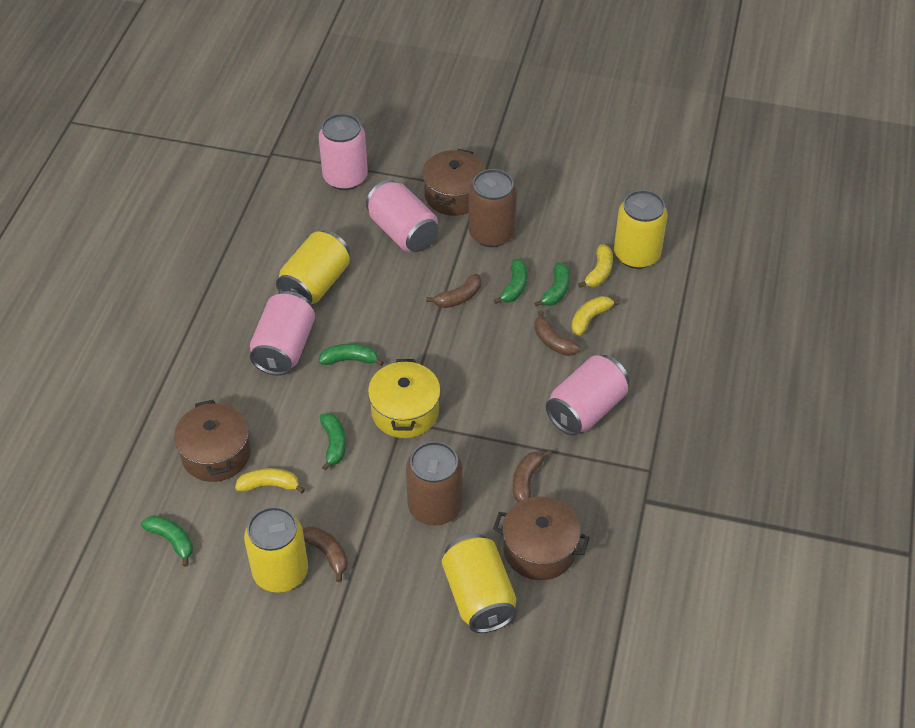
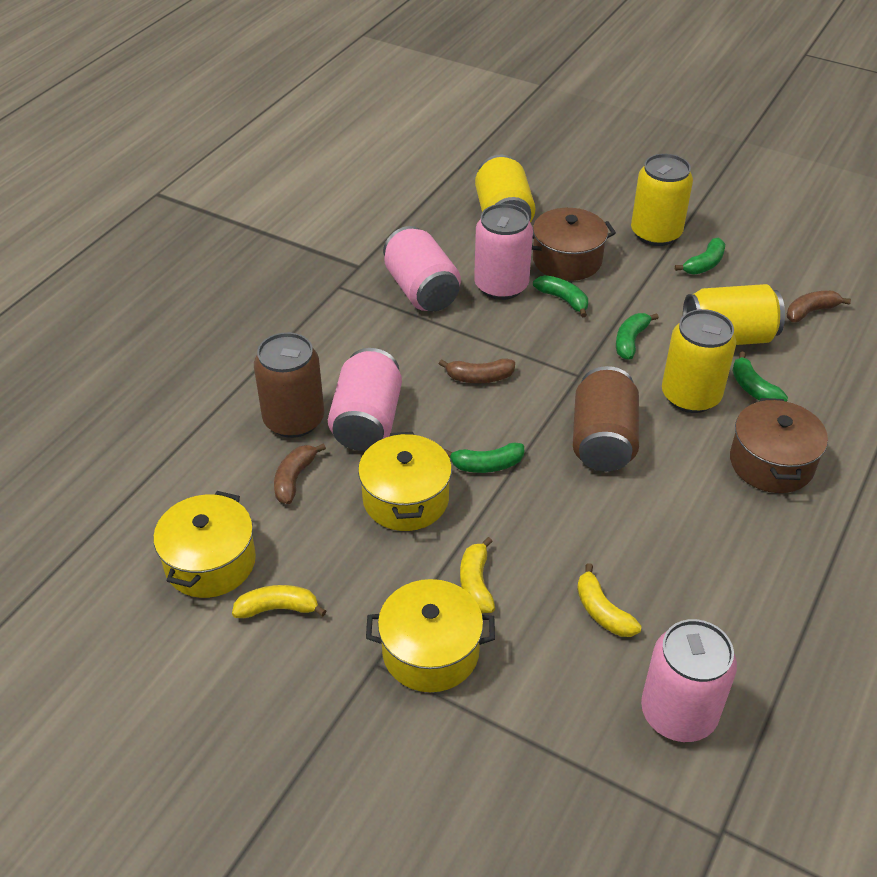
brown banana: 4 -> 3
brown pot: 3 -> 2
yellow pot: 1 -> 3

